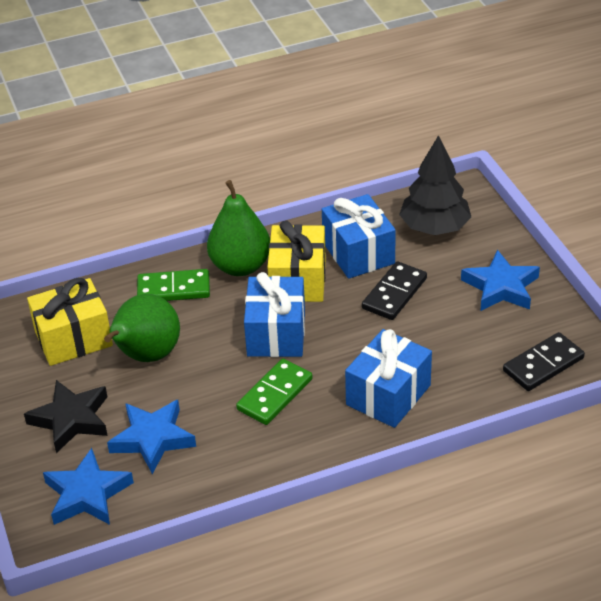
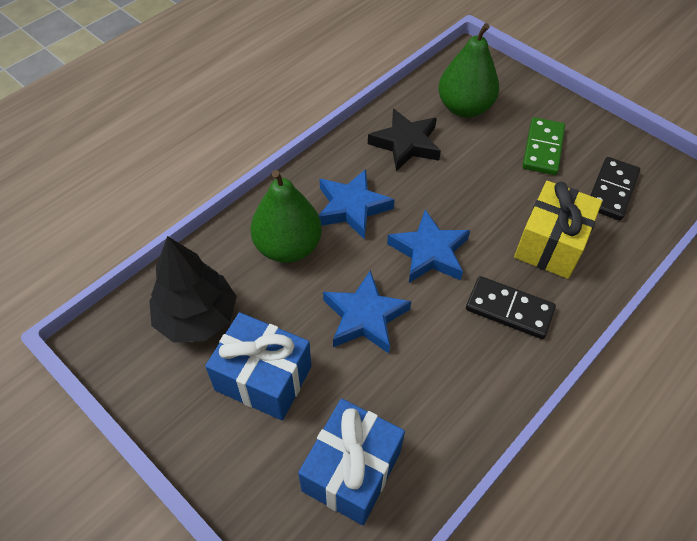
blue gift: 3 -> 2
green domino: 2 -> 1
yellow gift: 2 -> 1

